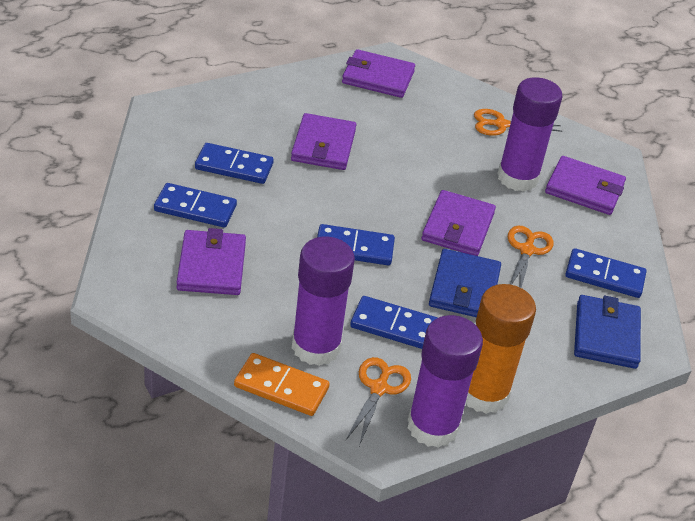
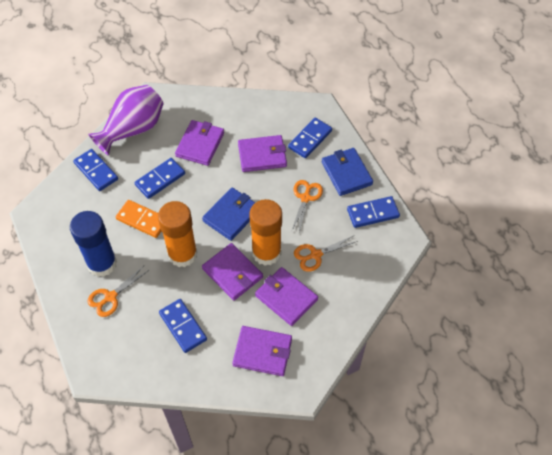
blue glue stick: 0 -> 1
orange glue stick: 1 -> 2
purple glue stick: 3 -> 0
purple vase: 0 -> 1

